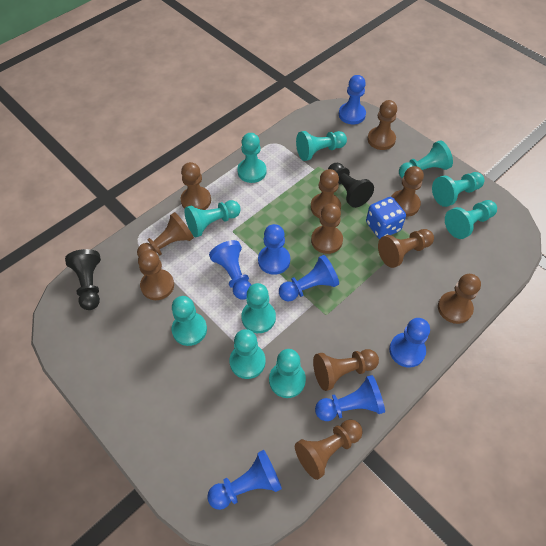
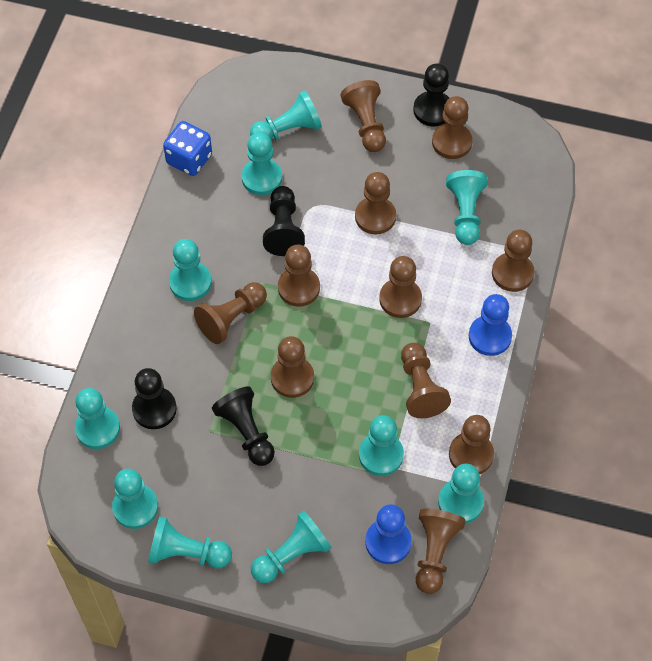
black pawn: 2 -> 4
blue pawn: 7 -> 2

